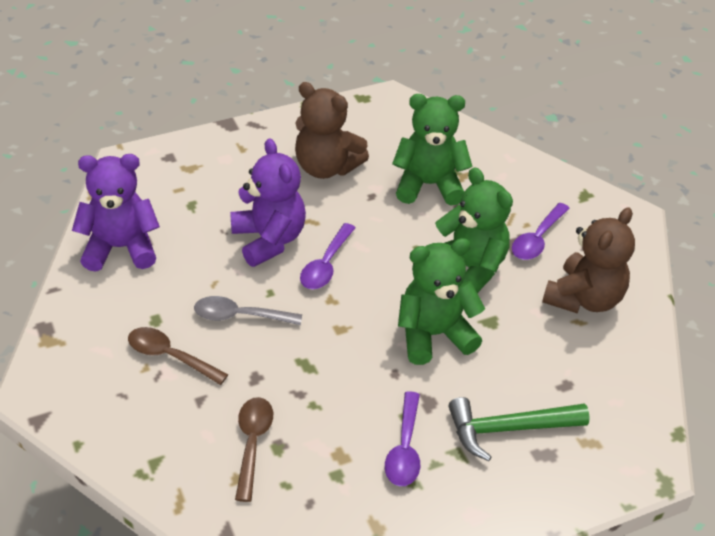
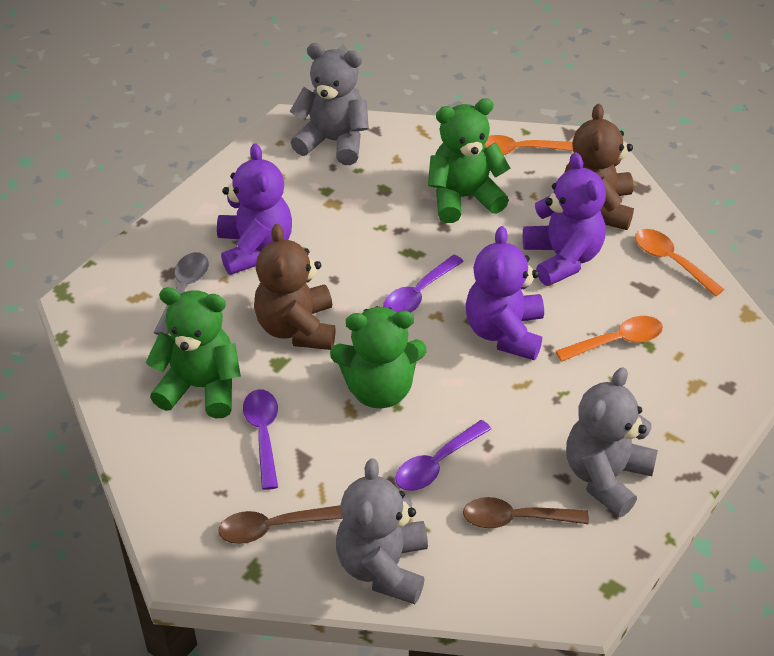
green hammer: 1 -> 0
grey teddy bear: 0 -> 3
orange spoon: 0 -> 3
purple teddy bear: 2 -> 3

